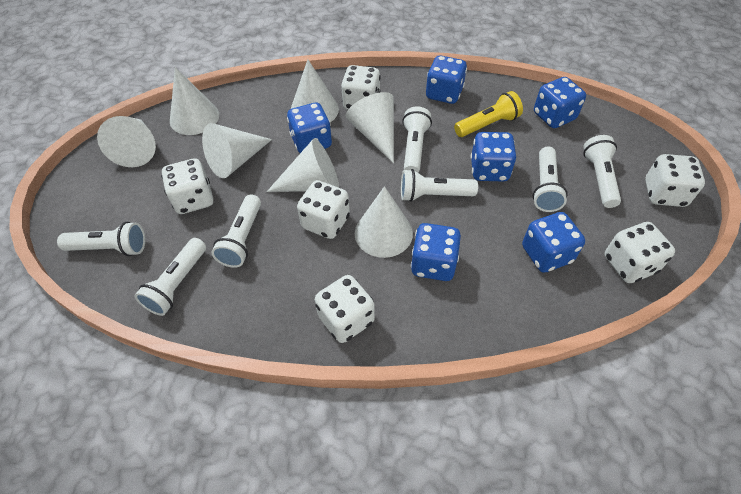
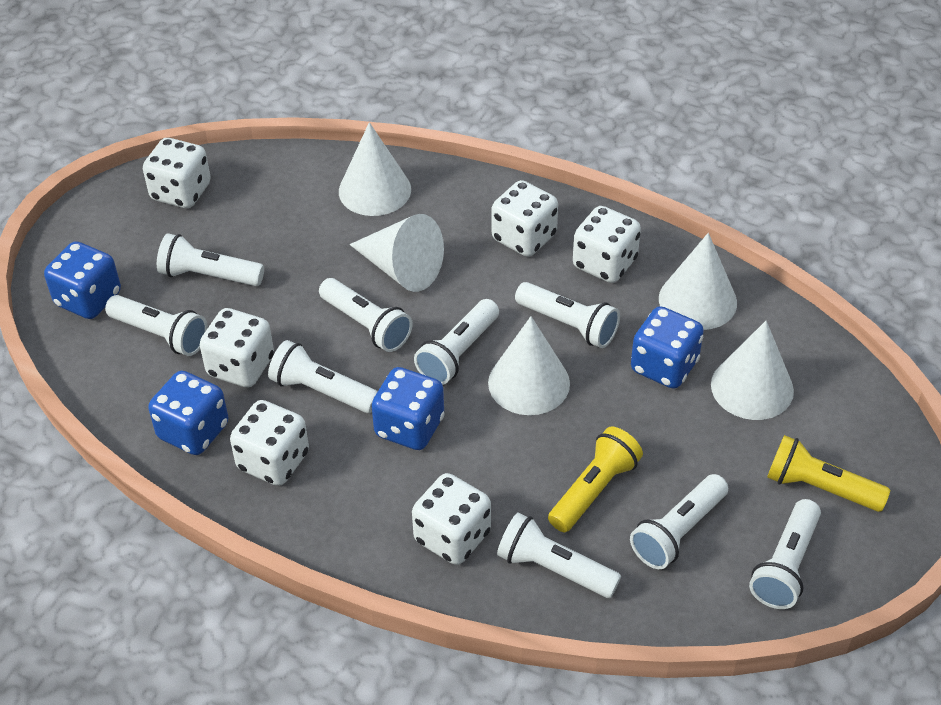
blue dice: 6 -> 4
white cone: 7 -> 5
white flashlight: 7 -> 9
yellow flashlight: 1 -> 2

